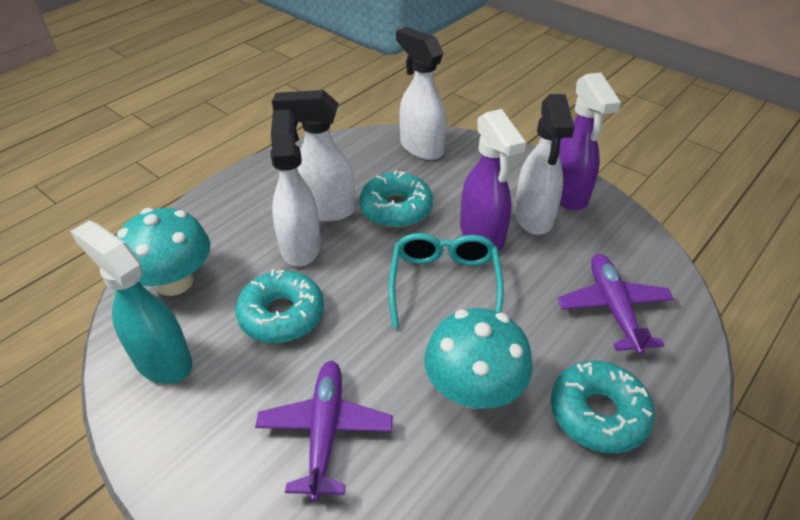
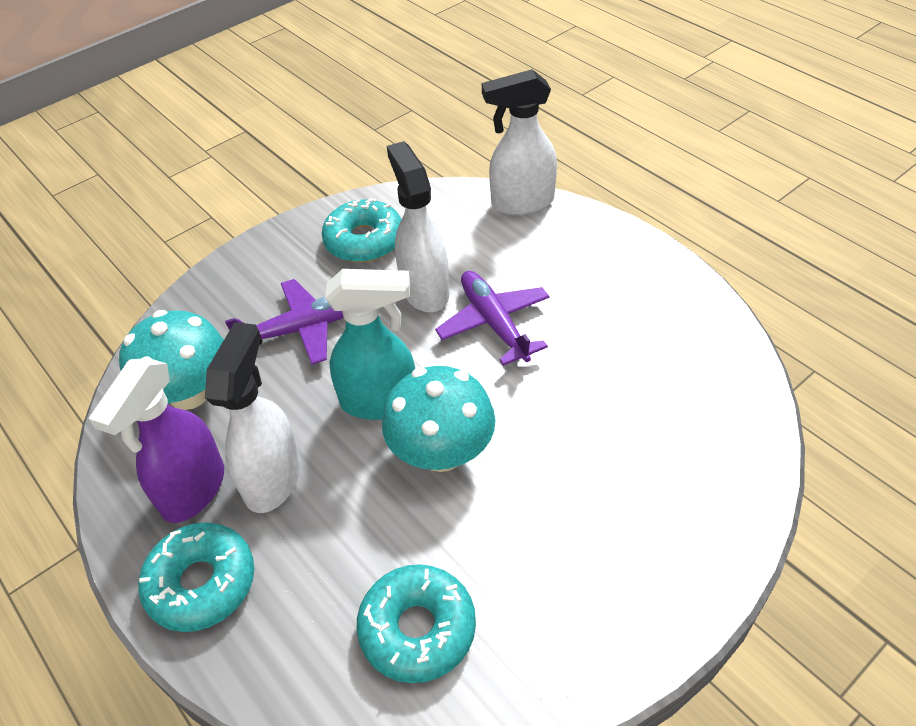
purple spray bottle: 2 -> 1
turquoise glasses: 1 -> 0
white spray bottle: 4 -> 3

